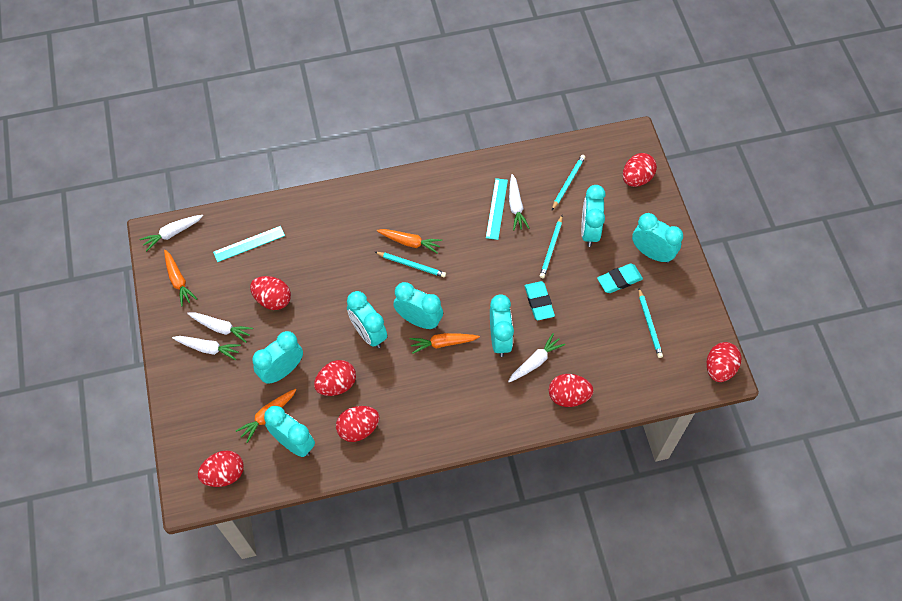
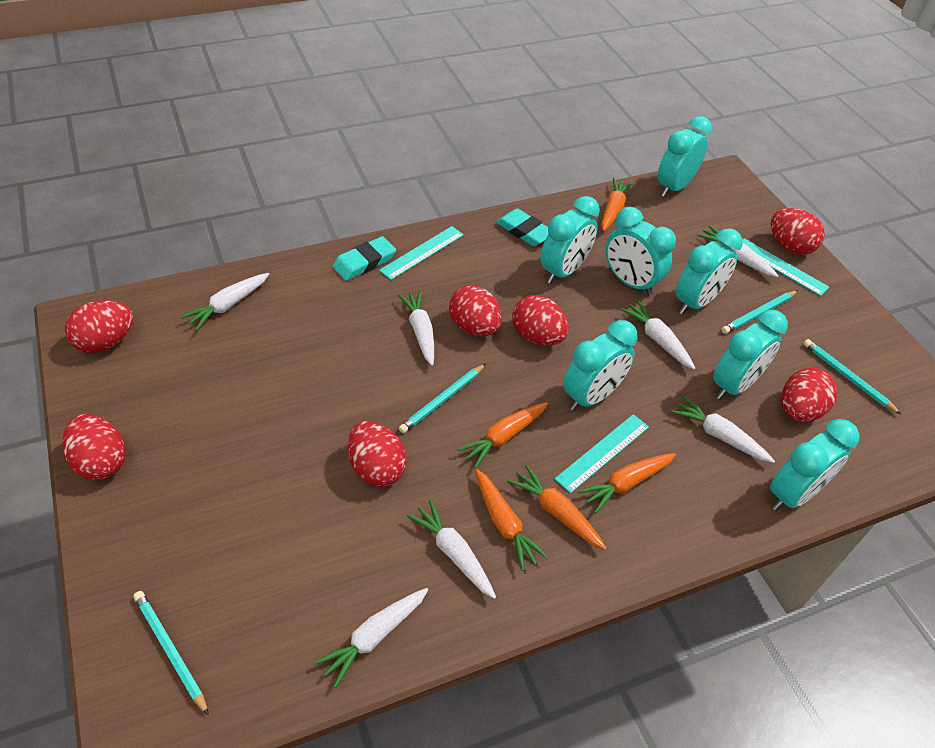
orange carrot: 4 -> 5
turquoise ruler: 2 -> 3
white carrot: 5 -> 7

